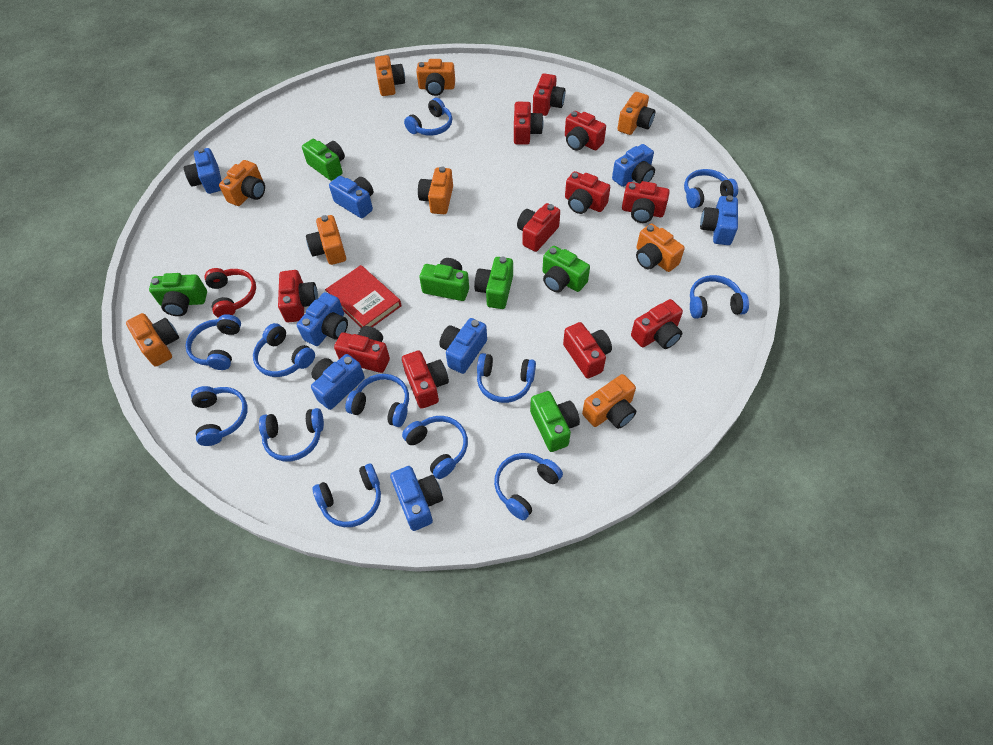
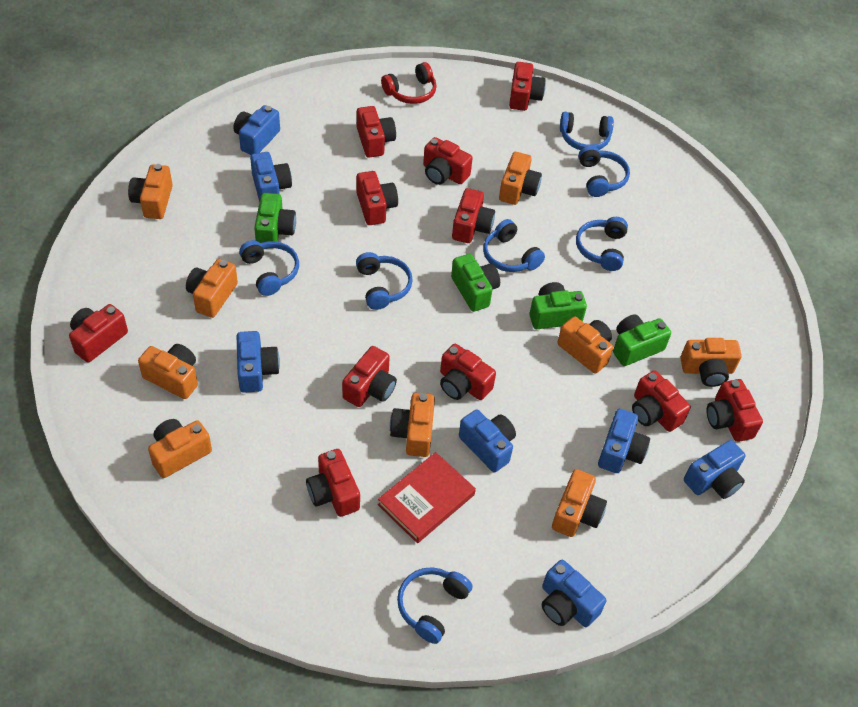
blue camera: 8 -> 7
blue headphones: 12 -> 7
green camera: 6 -> 4

